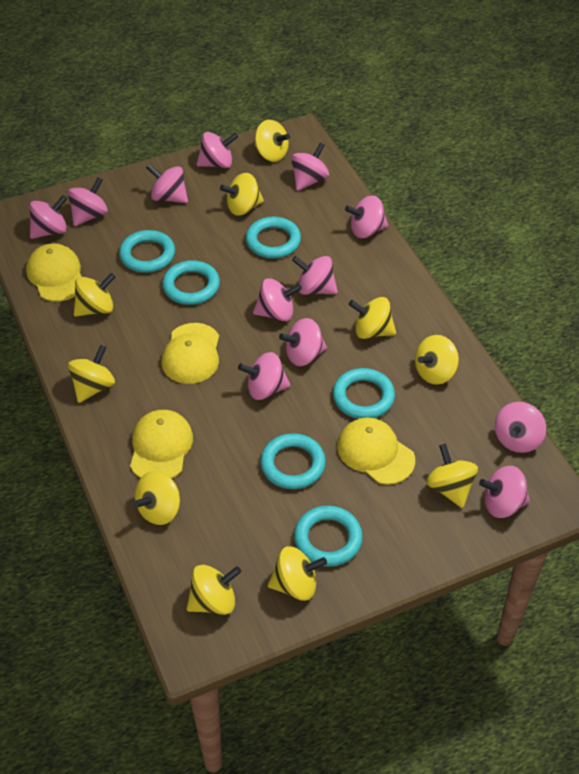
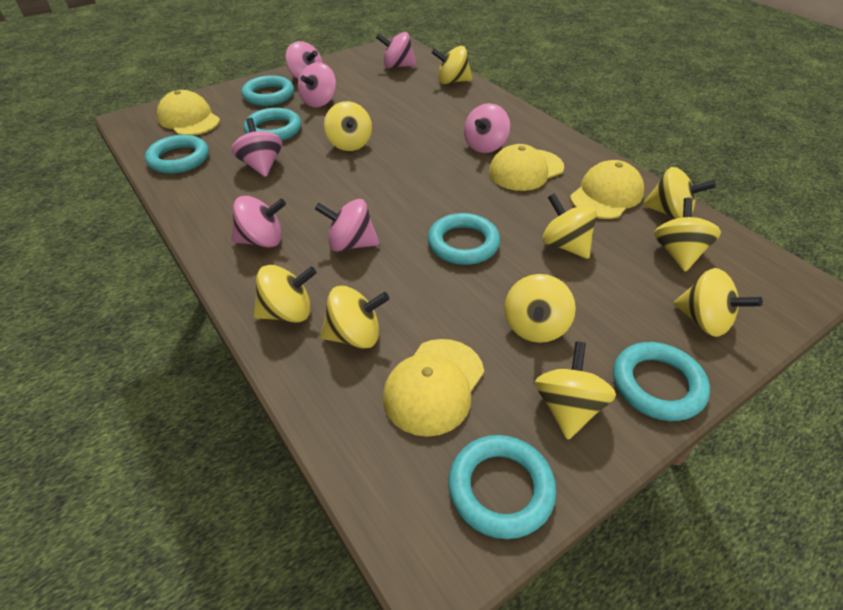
pink spinning top: 12 -> 7

